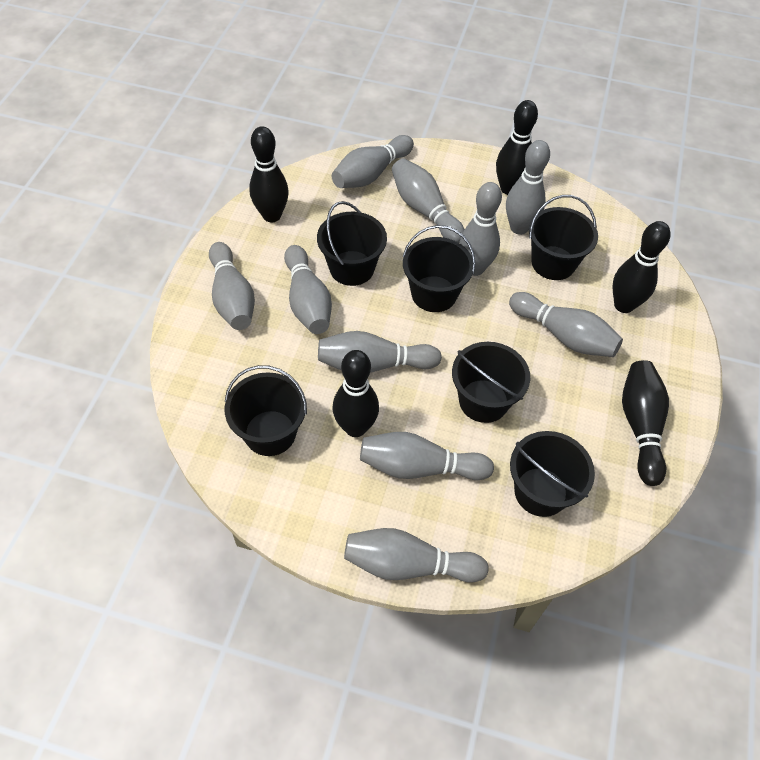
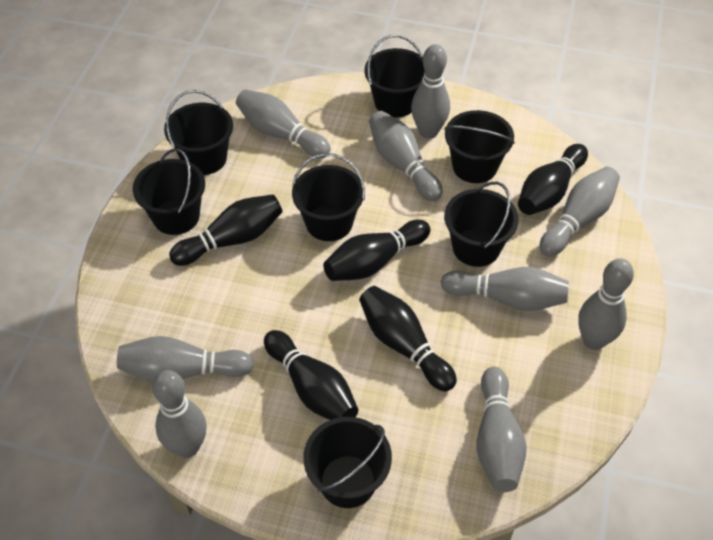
black bucket: 6 -> 7
grey bowling pin: 10 -> 9

